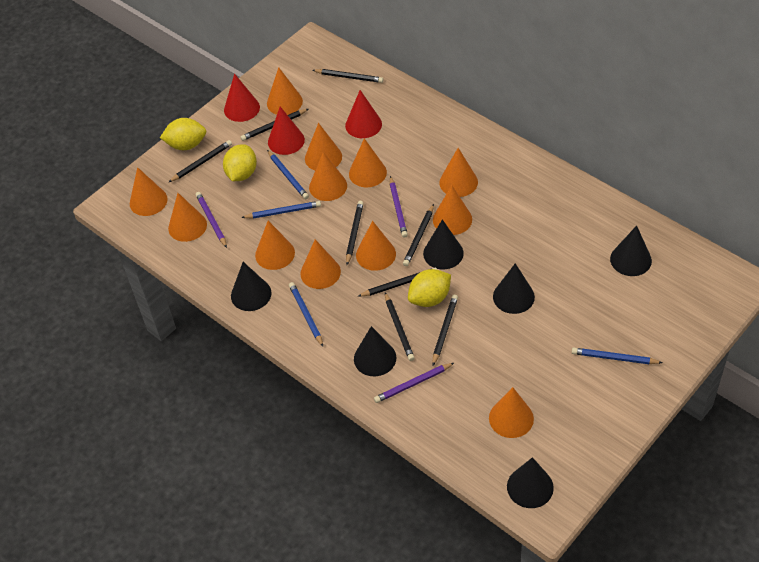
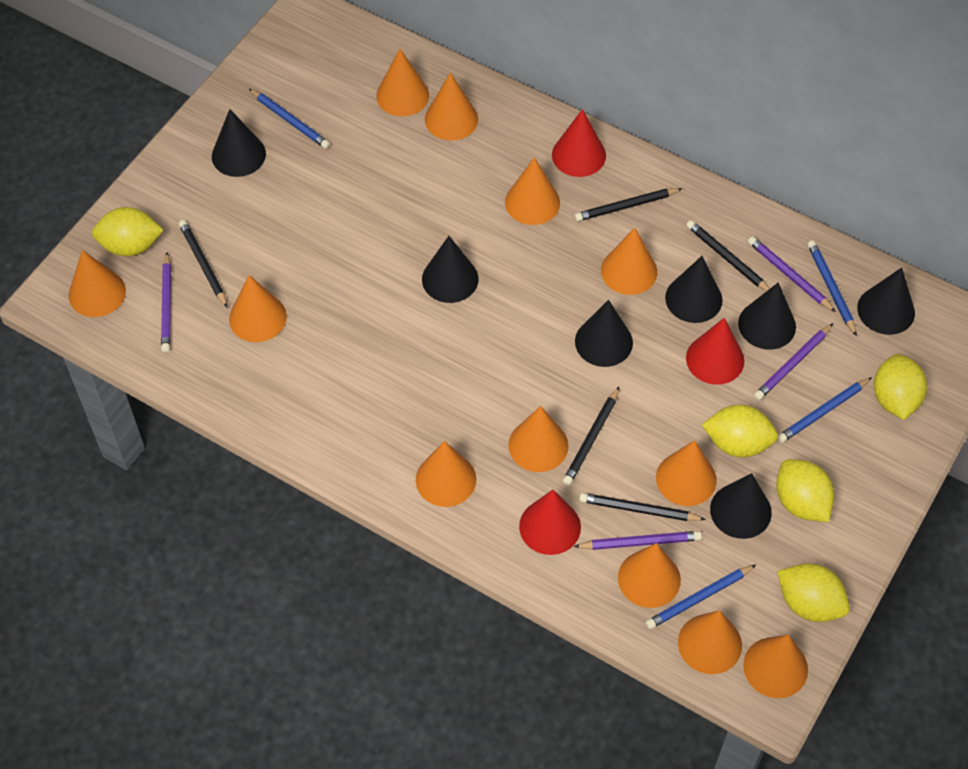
black cone: 6 -> 7
black pencil: 8 -> 5
purple pencil: 3 -> 4
yellow lemon: 3 -> 5

